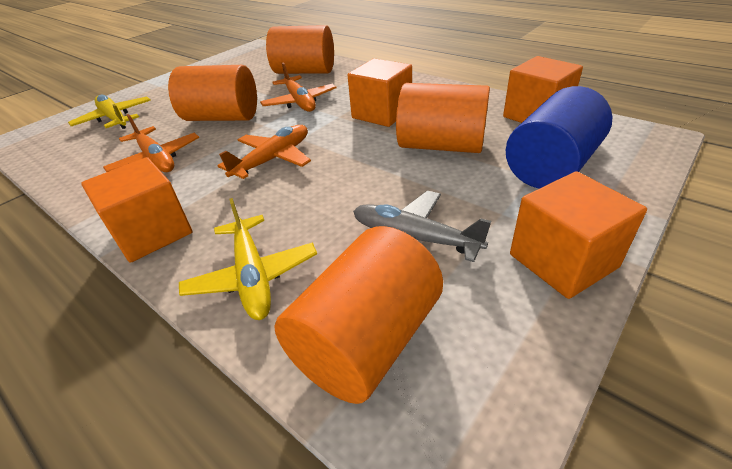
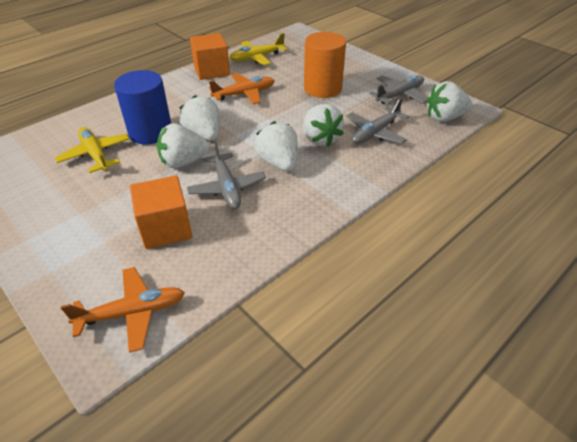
grey plane: 1 -> 3
orange cube: 4 -> 2
orange cylinder: 4 -> 1
orange plane: 3 -> 2
white strawberry: 0 -> 5

